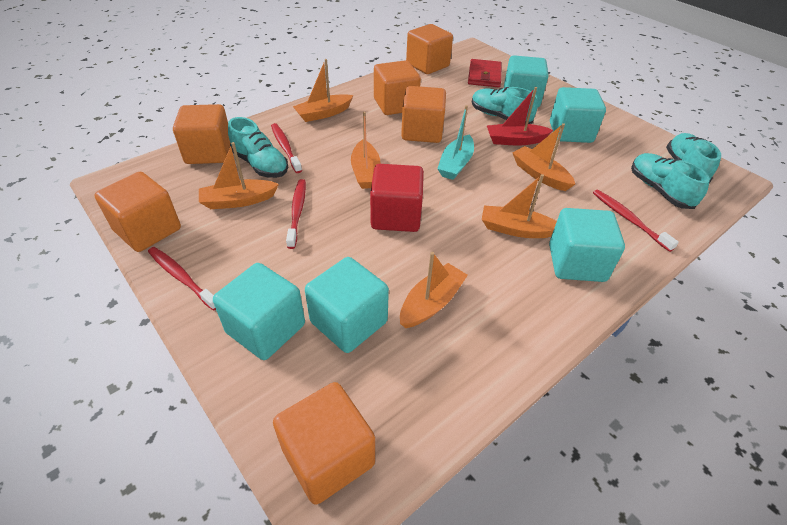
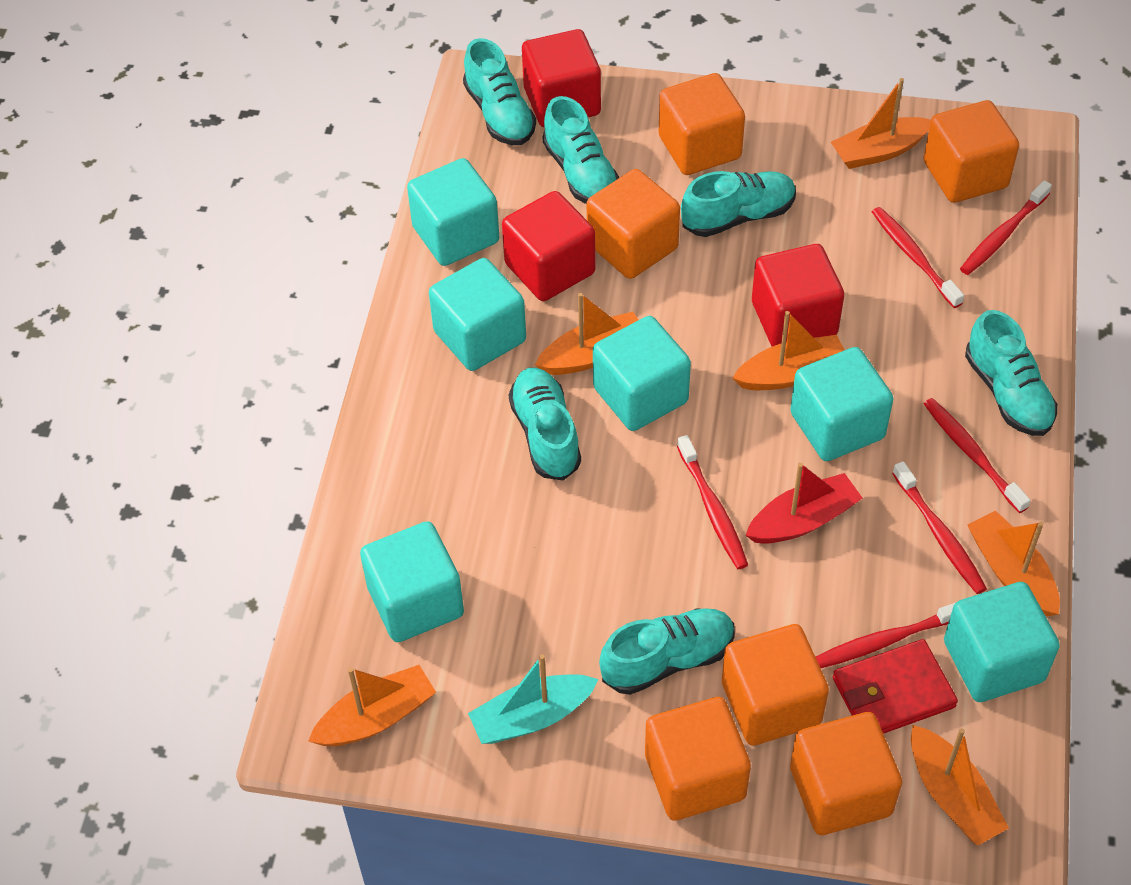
red cube: 1 -> 3
red toothbrush: 4 -> 6
turquoise cube: 5 -> 6
turquoise shoe: 4 -> 6

